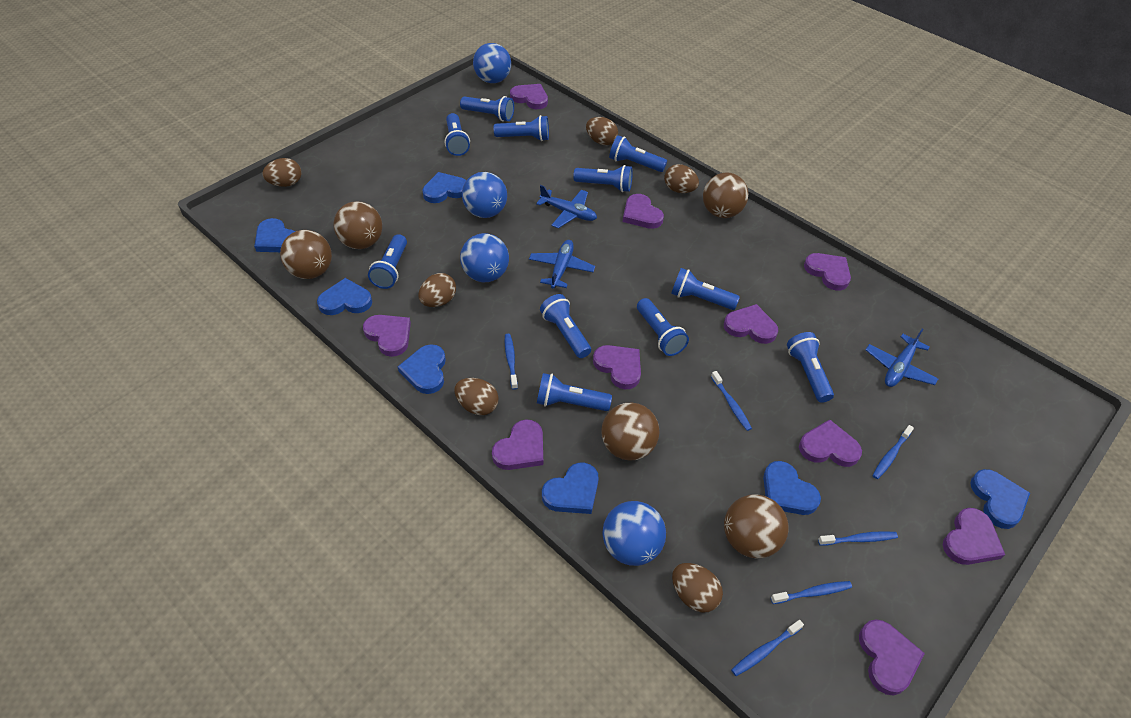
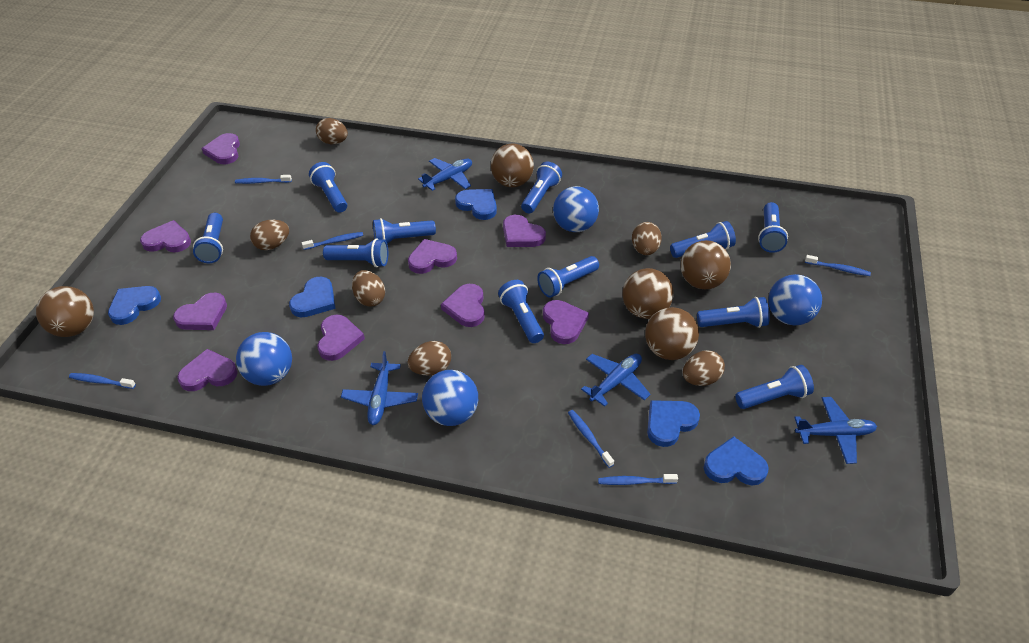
blue heart: 7 -> 5
blue plane: 3 -> 4
purple heart: 10 -> 9

